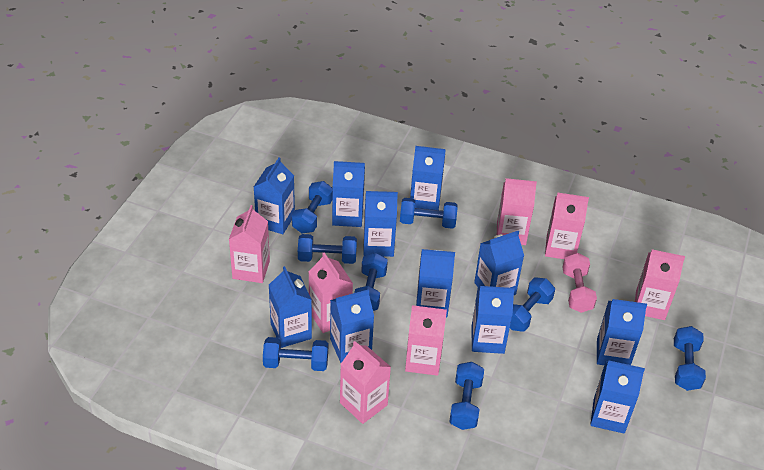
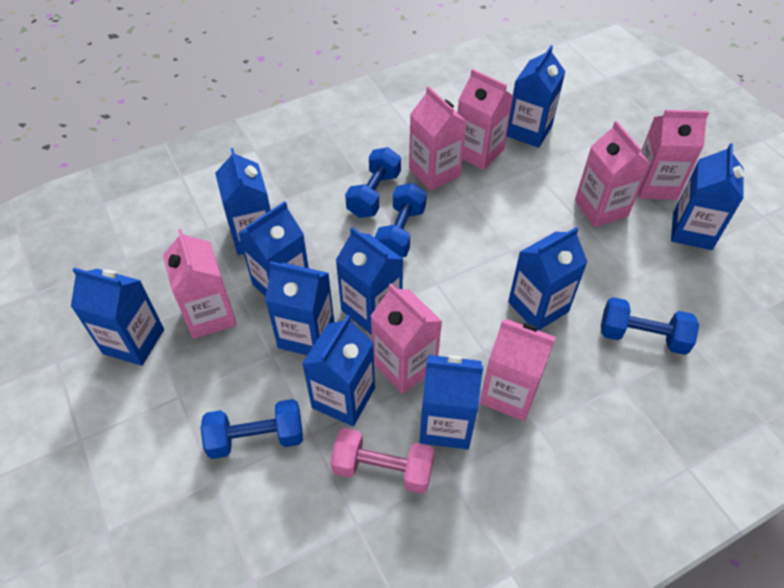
blue carton: 11 -> 10
blue dumbbell: 8 -> 4

